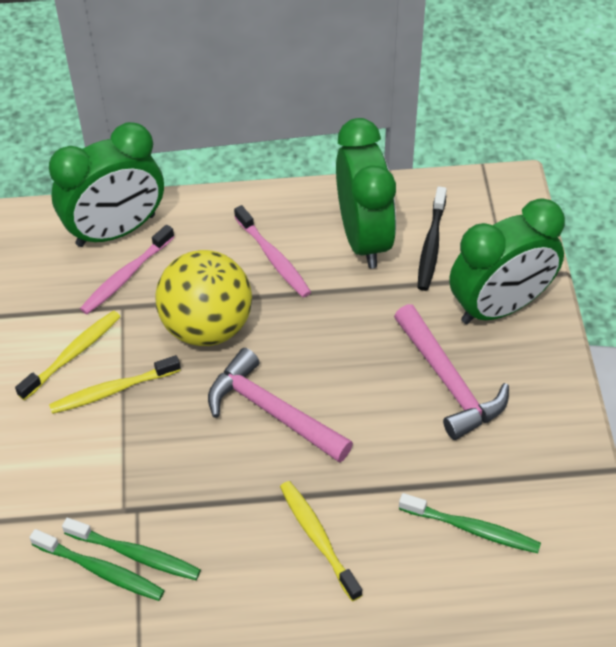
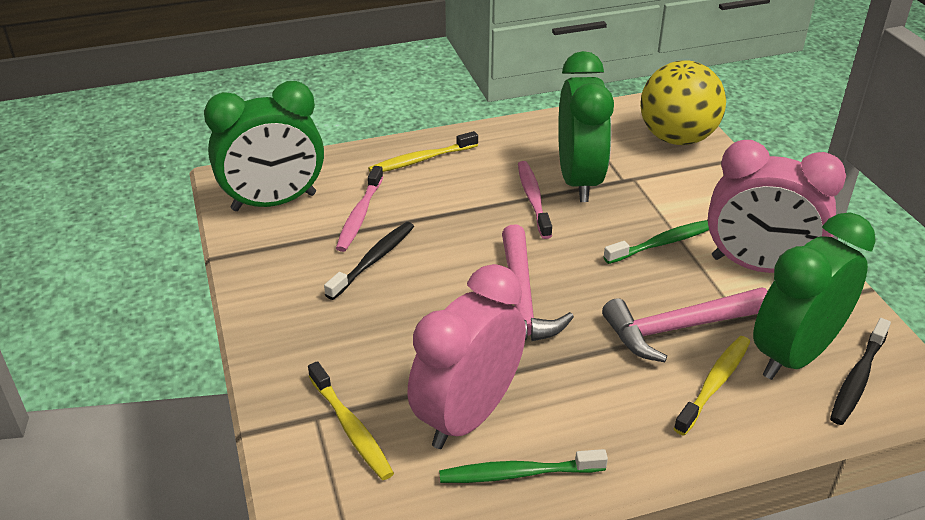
black toothbrush: 1 -> 2
green toothbrush: 3 -> 2
pink clock: 0 -> 2

